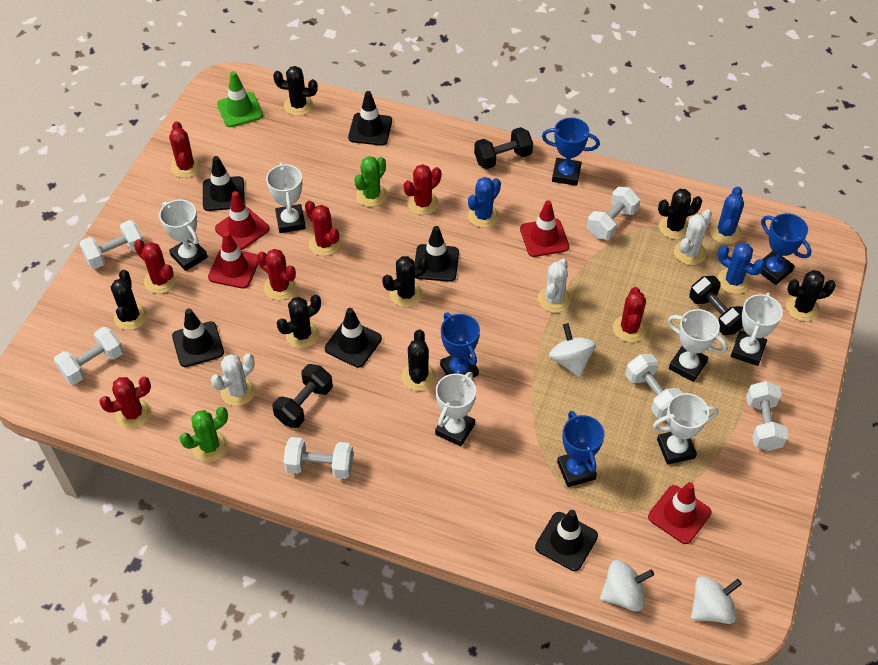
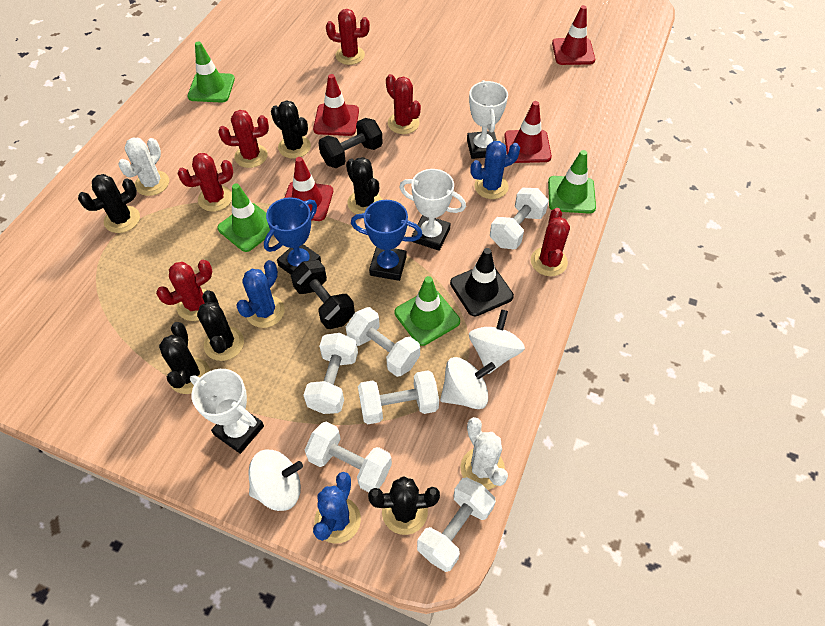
black cactus: 7 -> 6
black dumbbell: 3 -> 2
black traffic cone: 6 -> 1
blue trophy: 4 -> 2
green cactus: 2 -> 0
green traffic cone: 1 -> 4
red cactus: 7 -> 6
white cactus: 3 -> 2
white trophy: 6 -> 3

